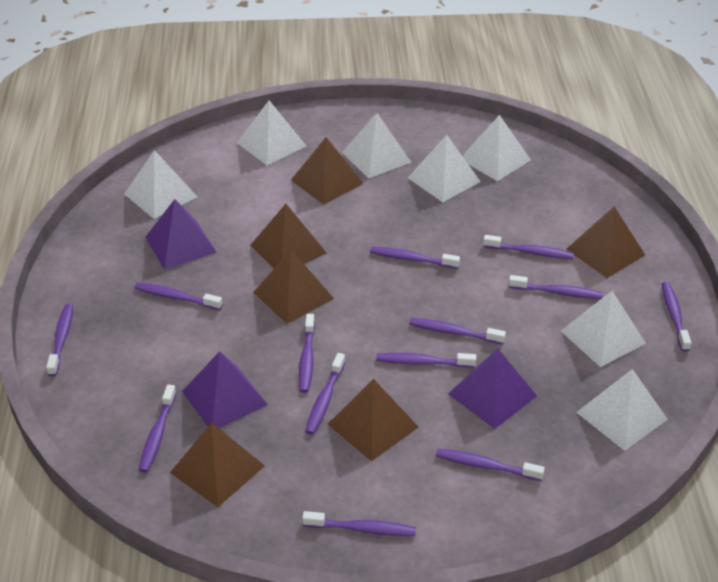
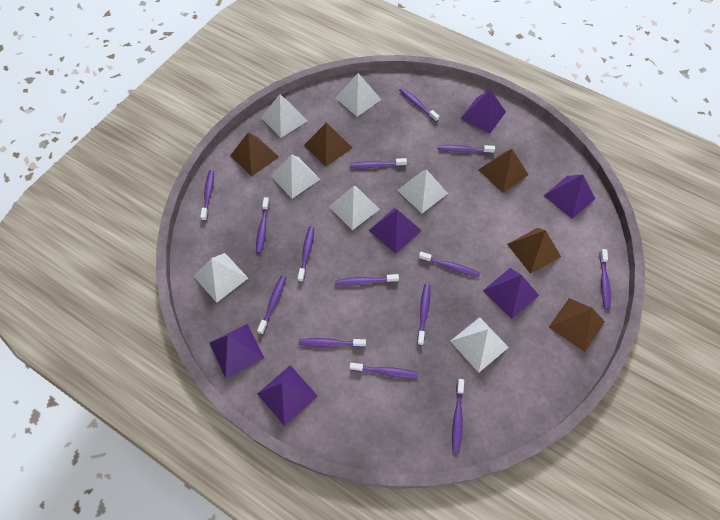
brown pyramid: 6 -> 5
purple pyramid: 3 -> 6
purple toothbrush: 13 -> 14

